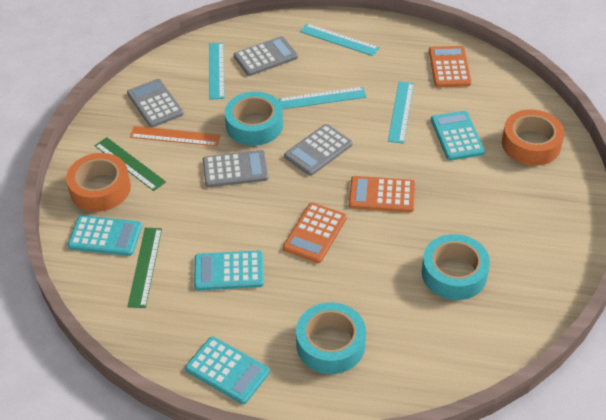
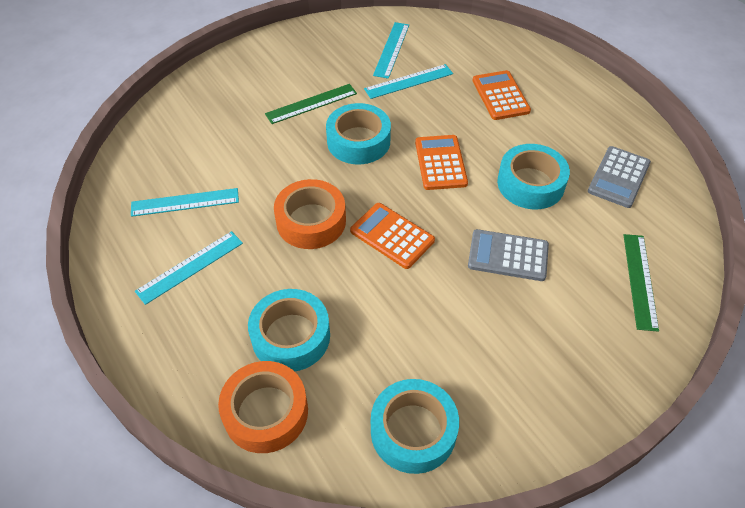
grey calculator: 4 -> 2
orange ruler: 1 -> 0
turquoise calculator: 4 -> 0
turquoise tape: 3 -> 4

